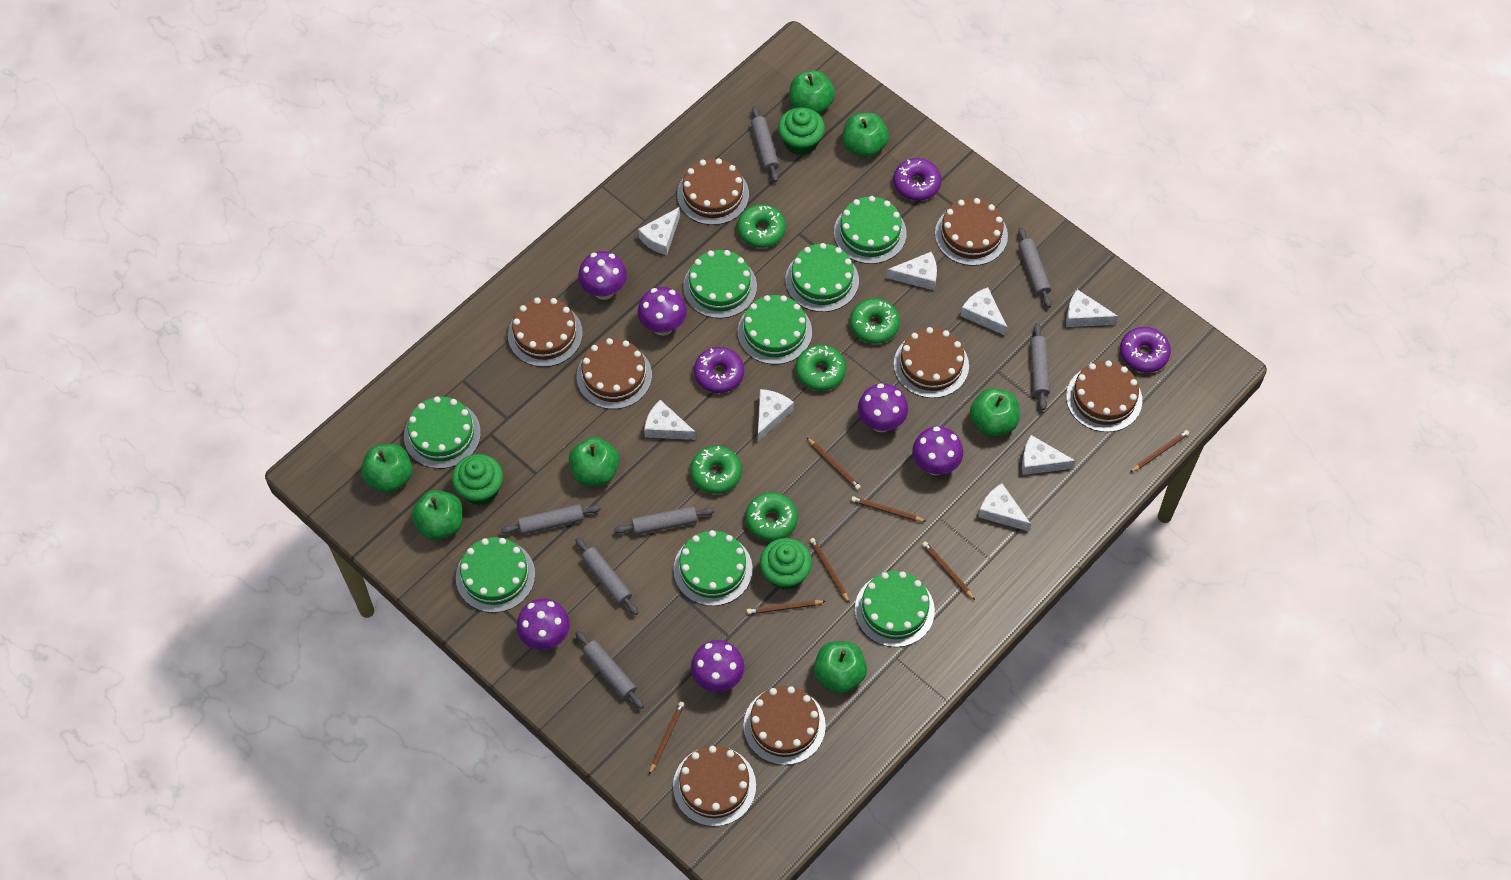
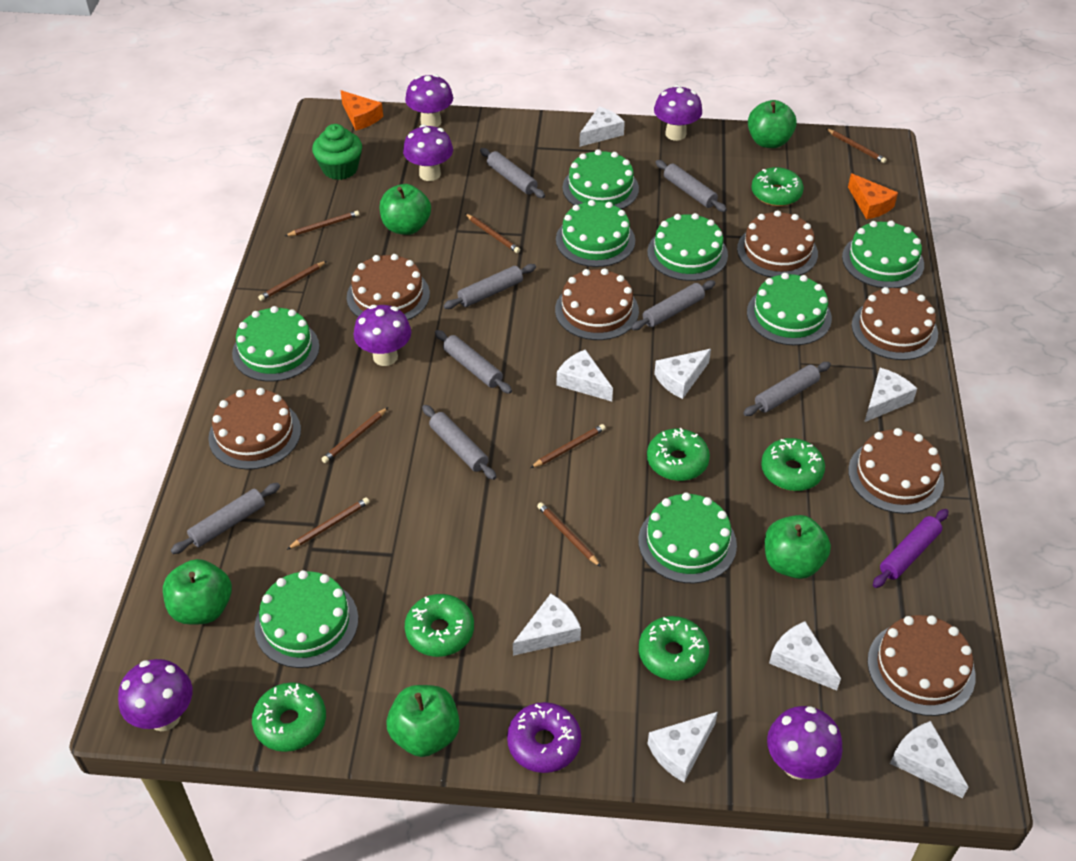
brown cake: 8 -> 7
brown pencil: 7 -> 8
green apple: 7 -> 5
green cupcake: 3 -> 1
green donut: 5 -> 6
grey rolling pin: 7 -> 8
orange cheese: 0 -> 2
purple donut: 3 -> 1
purple rolling pin: 0 -> 1

